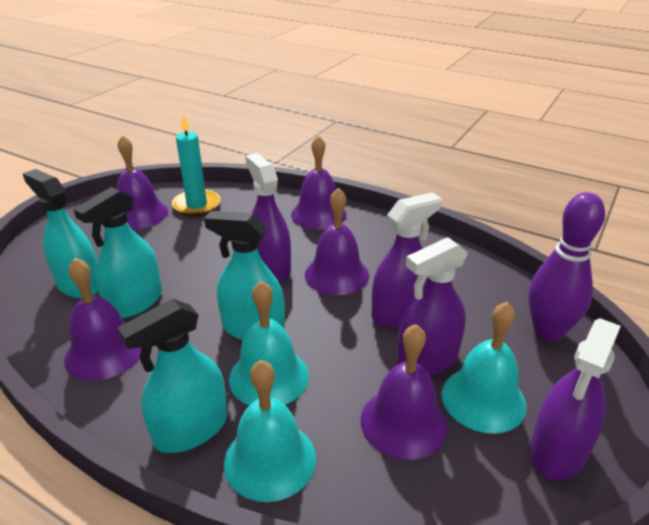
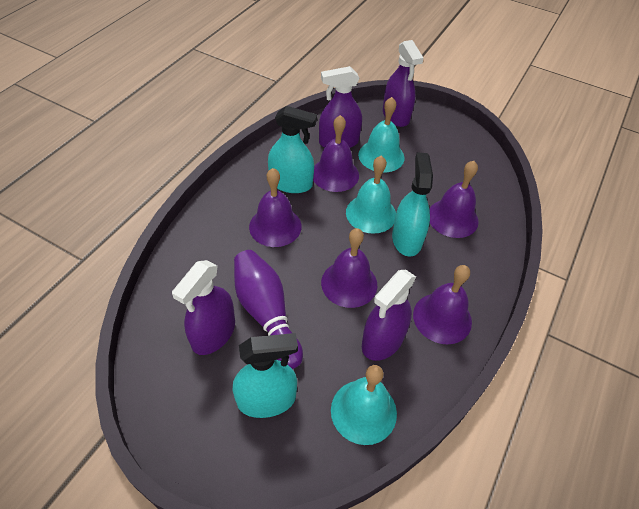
turquoise candle: 1 -> 0
turquoise spray bottle: 4 -> 3

